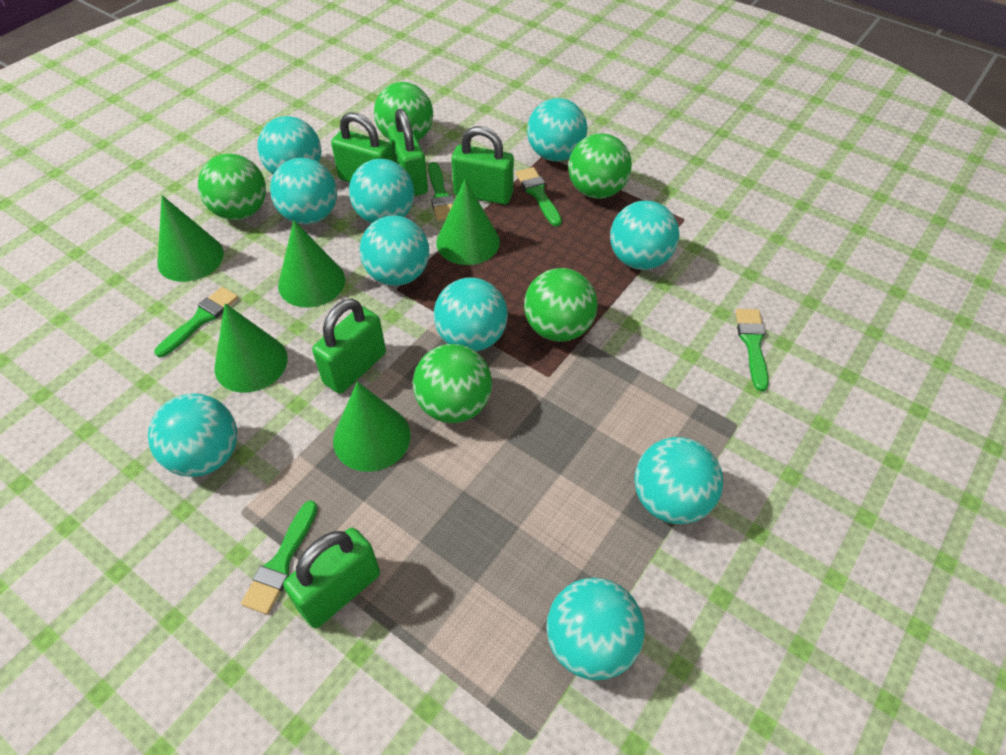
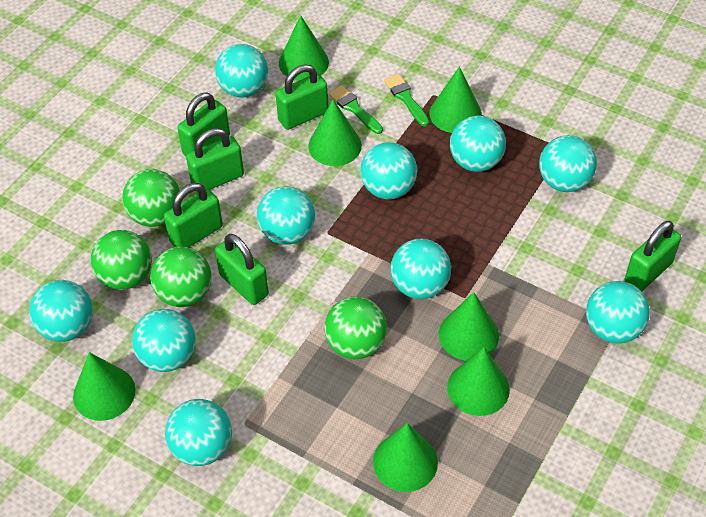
green ball: 5 -> 4
green brush: 5 -> 2
green cone: 5 -> 7
green padlock: 5 -> 6

